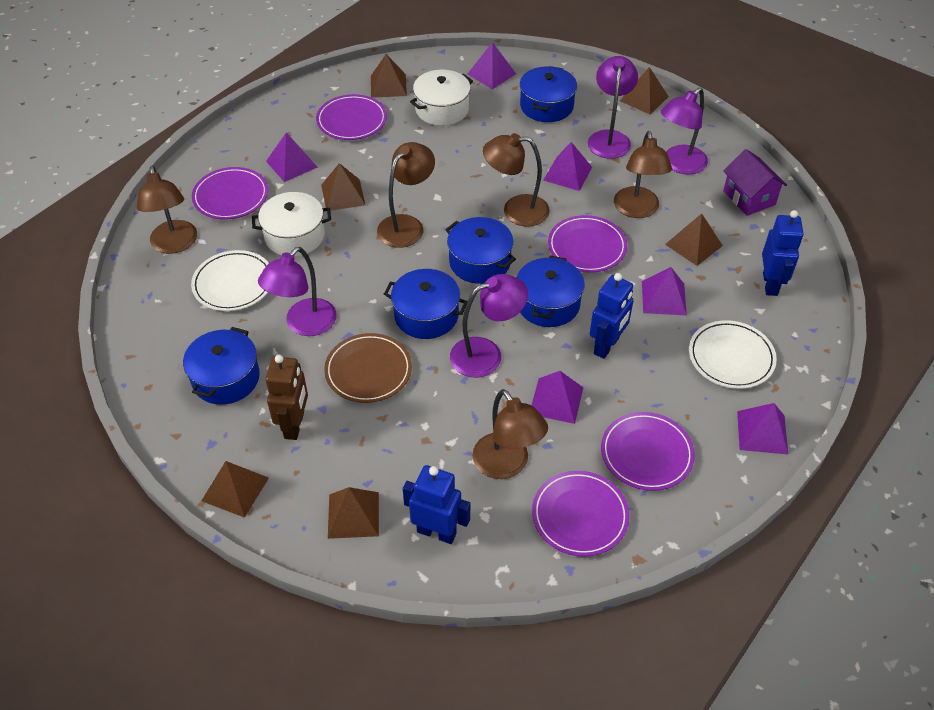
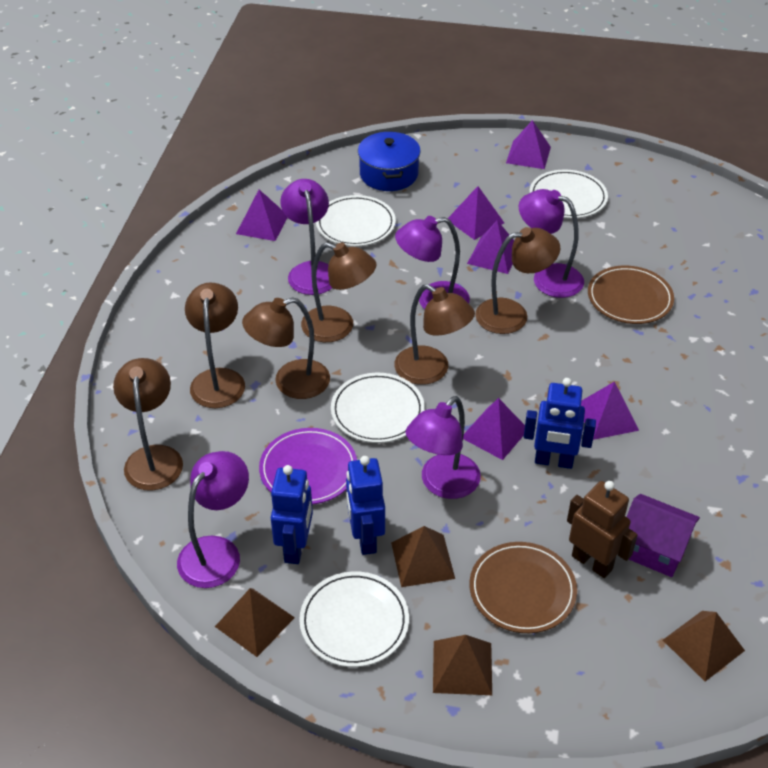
blue pot: 5 -> 1
brown lamp: 5 -> 6
brown plate: 1 -> 2
brown pyramid: 6 -> 4
purple lamp: 4 -> 5
purple plate: 5 -> 1
white plate: 2 -> 4
white pot: 2 -> 0

